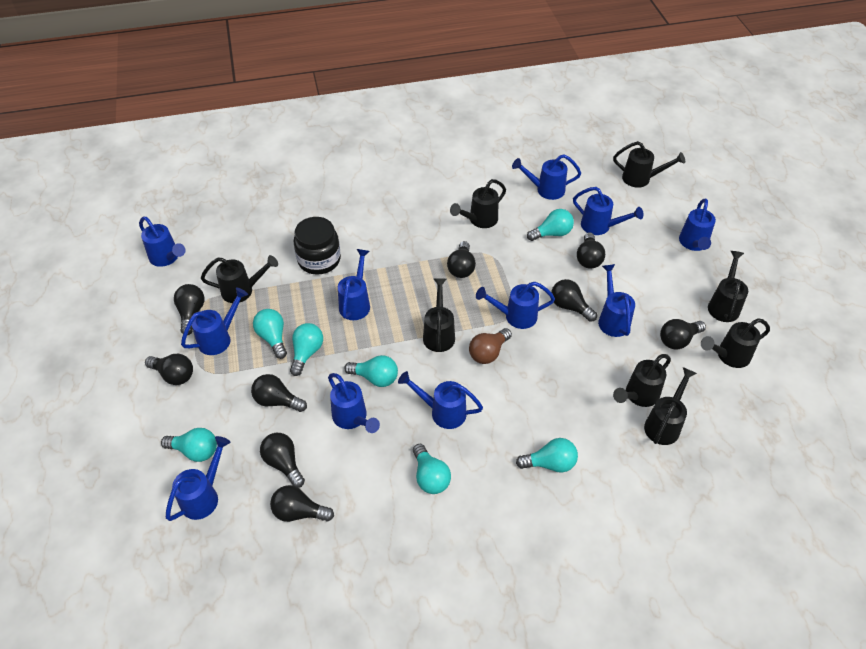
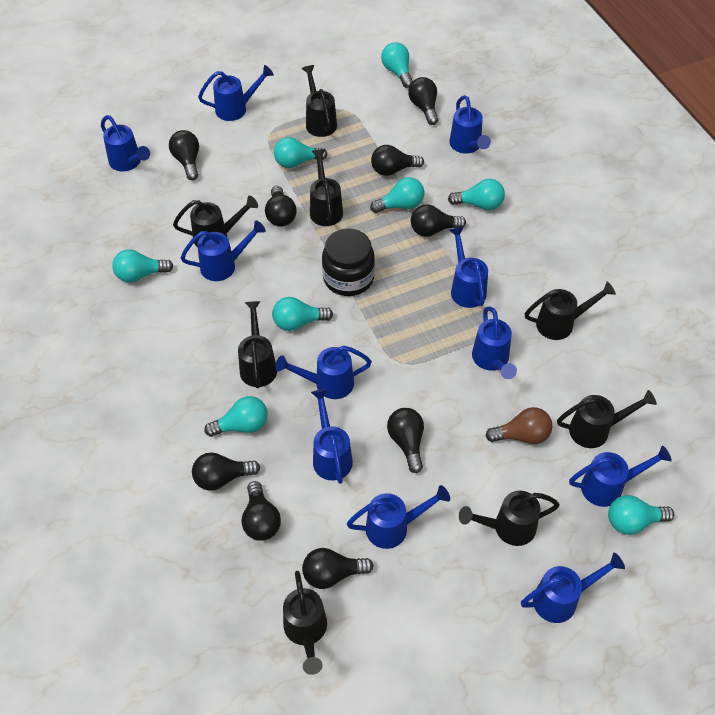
turquoise light bulb: 7 -> 8

